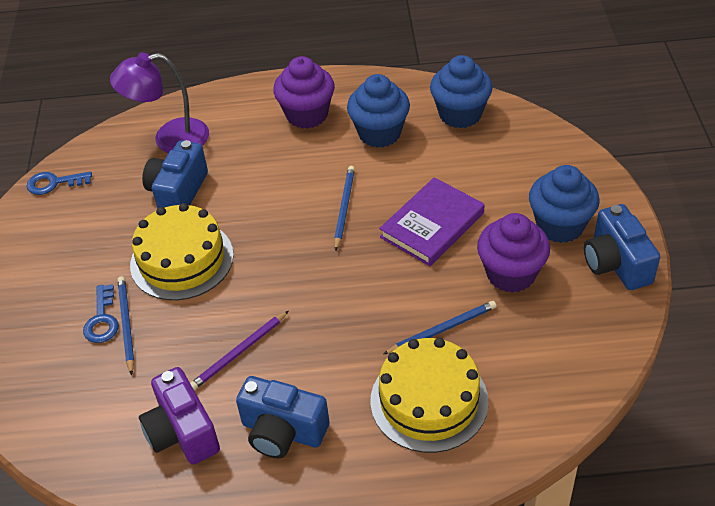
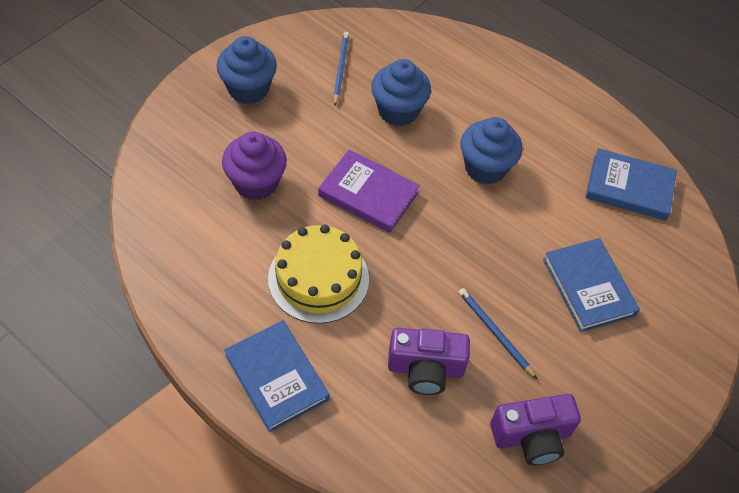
blue book: 0 -> 3
blue camera: 3 -> 0
blue key: 2 -> 0
blue pencil: 3 -> 2
purple camera: 1 -> 2
purple cupcake: 2 -> 1
purple lamp: 1 -> 0
purple pencil: 1 -> 0
yellow cake: 2 -> 1

